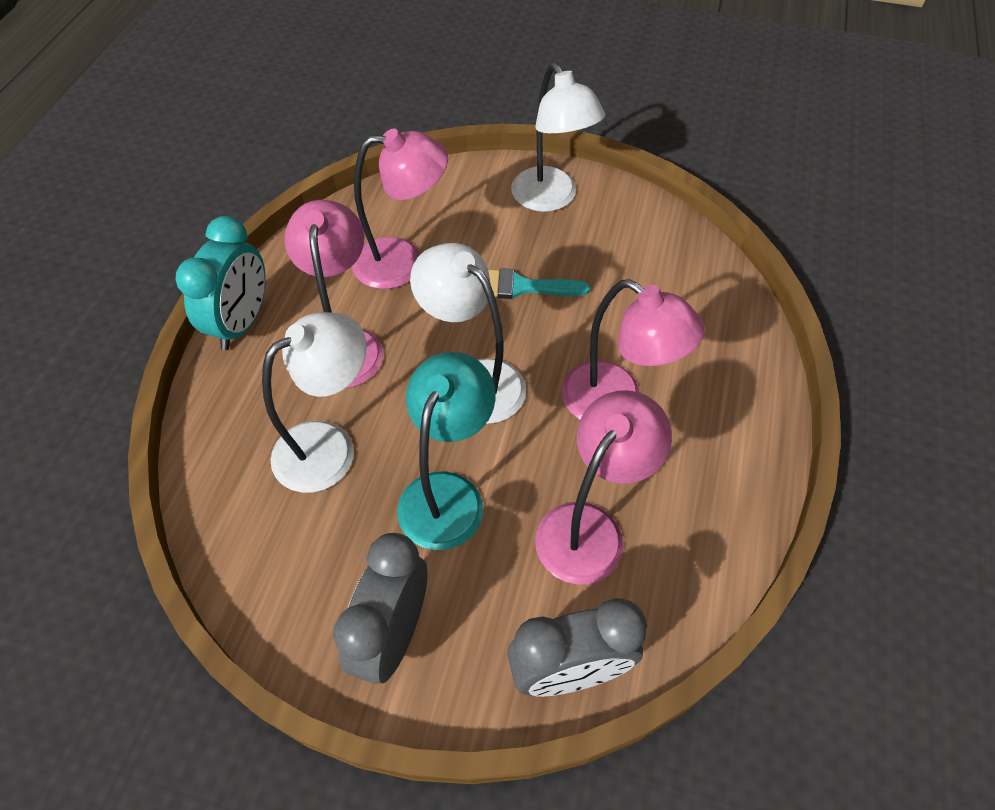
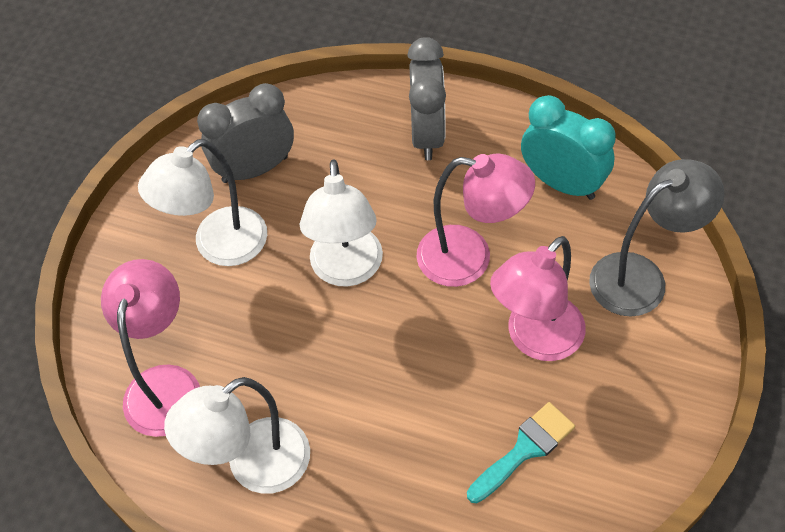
grey lamp: 0 -> 1
pink lamp: 4 -> 3
turquoise lamp: 1 -> 0

